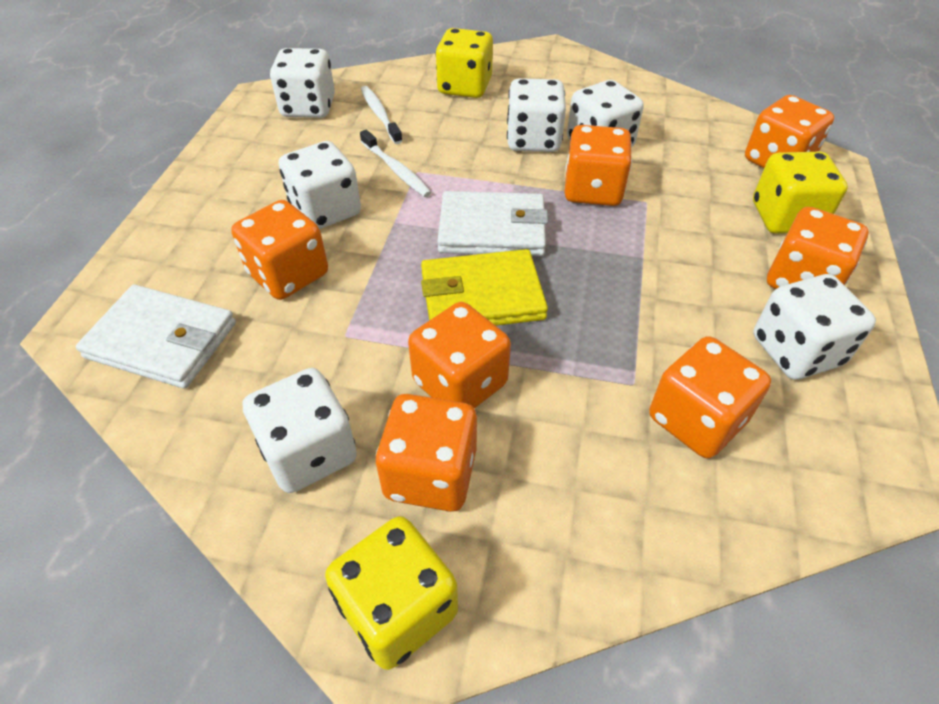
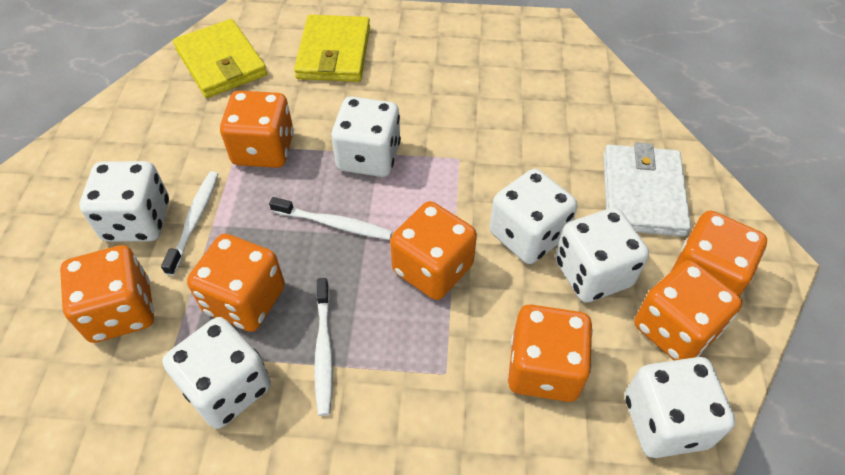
white toothbrush: 2 -> 3
white wallet: 2 -> 1
yellow dice: 3 -> 0
yellow wallet: 1 -> 2

